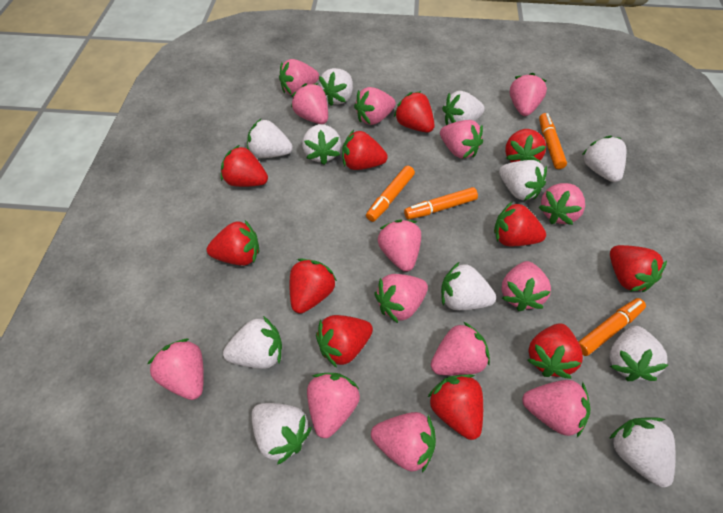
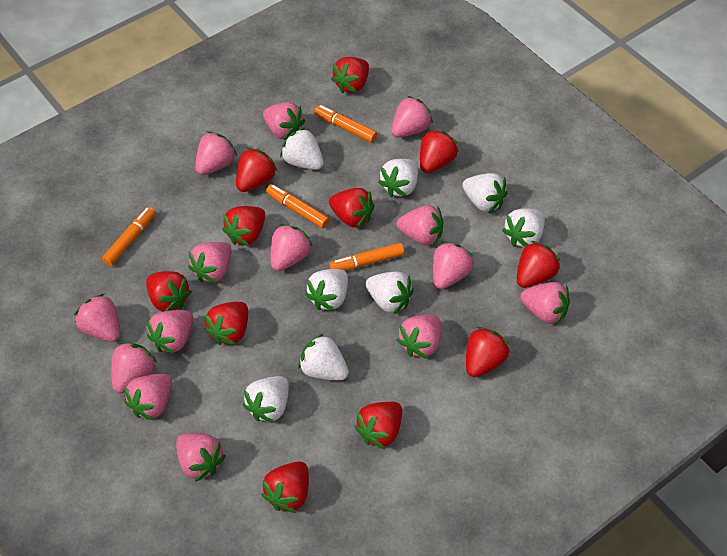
white strawberry: 11 -> 8

